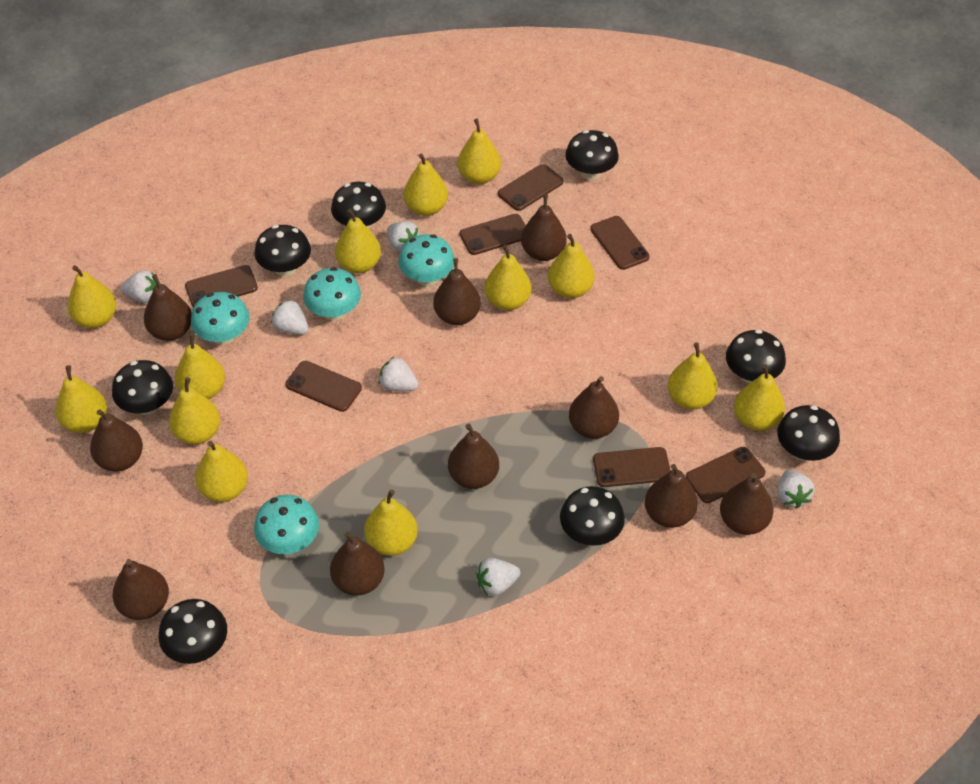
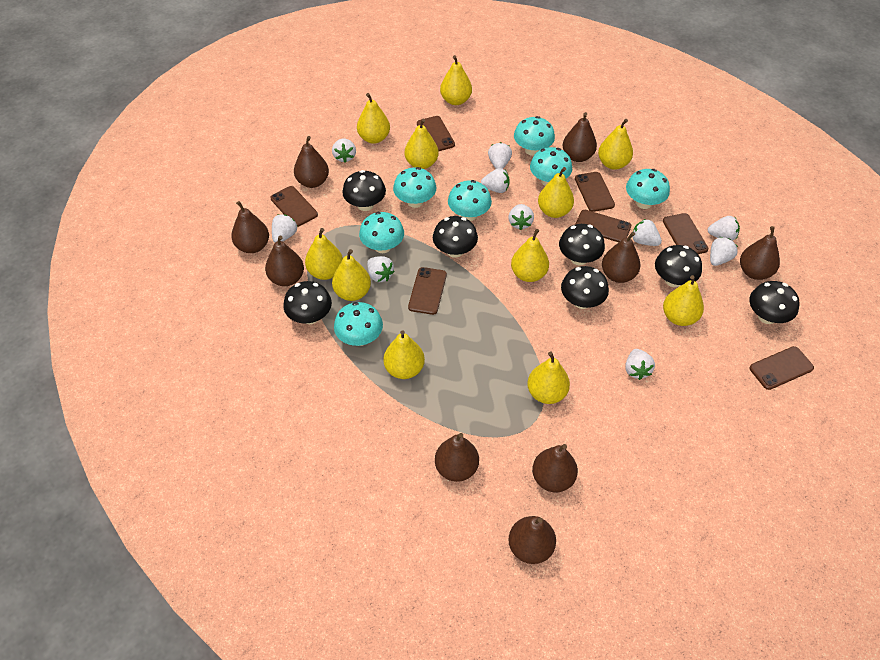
black mushroom: 8 -> 7
brown pear: 10 -> 9
turquoise mushroom: 4 -> 7
white strawberry: 6 -> 10
yellow pear: 13 -> 11

